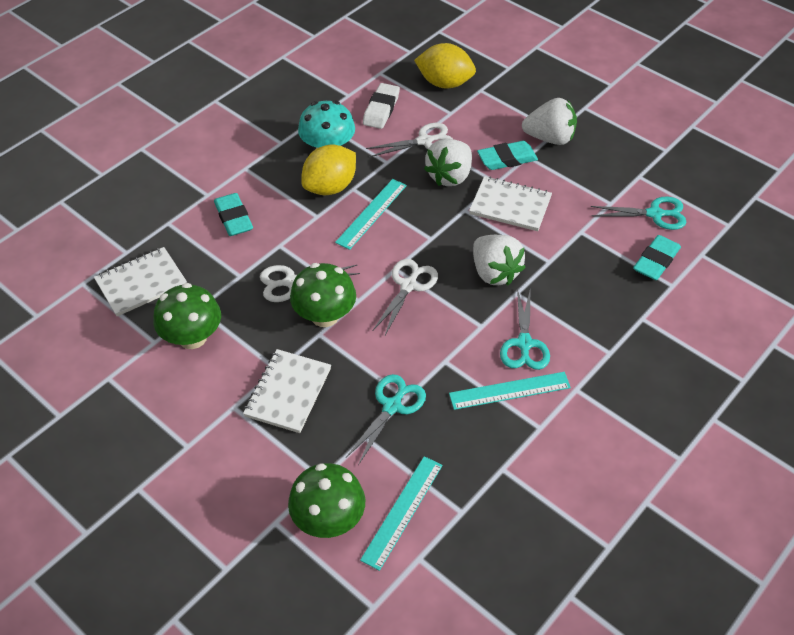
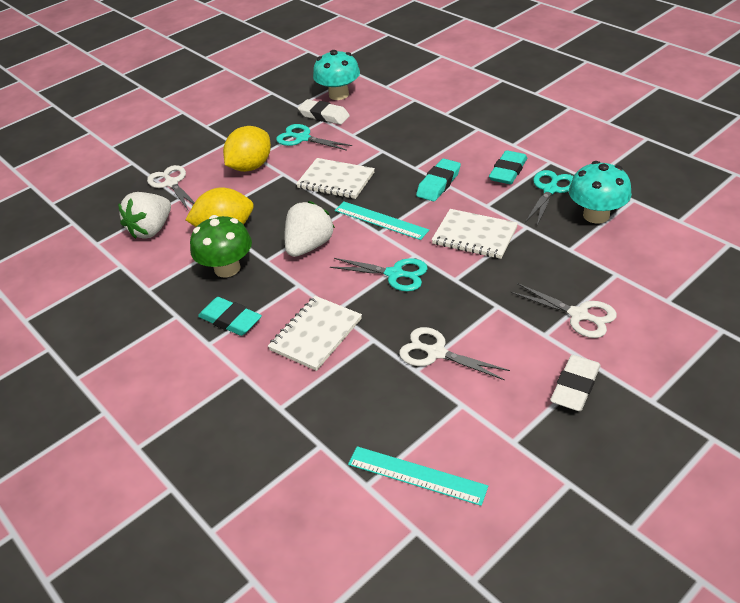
green mushroom: 3 -> 1
turquoise mushroom: 1 -> 2
turquoise ruler: 3 -> 2
white eraser: 1 -> 2
white strawberry: 3 -> 2

